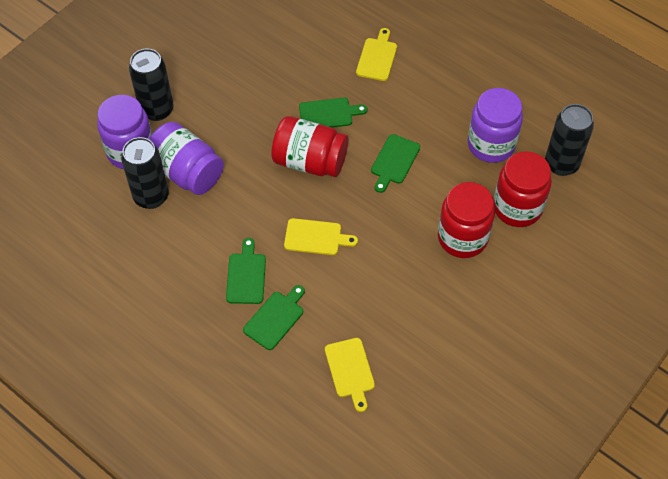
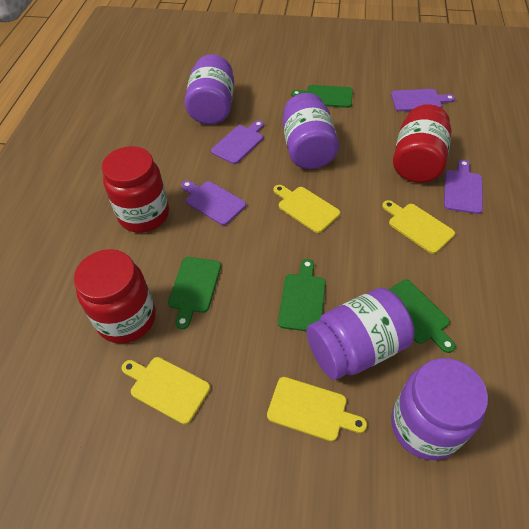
black can: 3 -> 0
purple cutting board: 0 -> 4
purple jar: 3 -> 4
yellow cutting board: 3 -> 4

